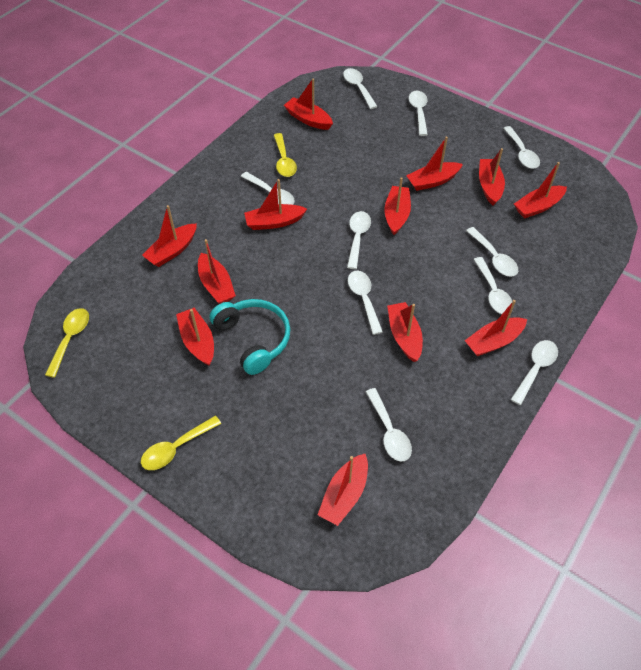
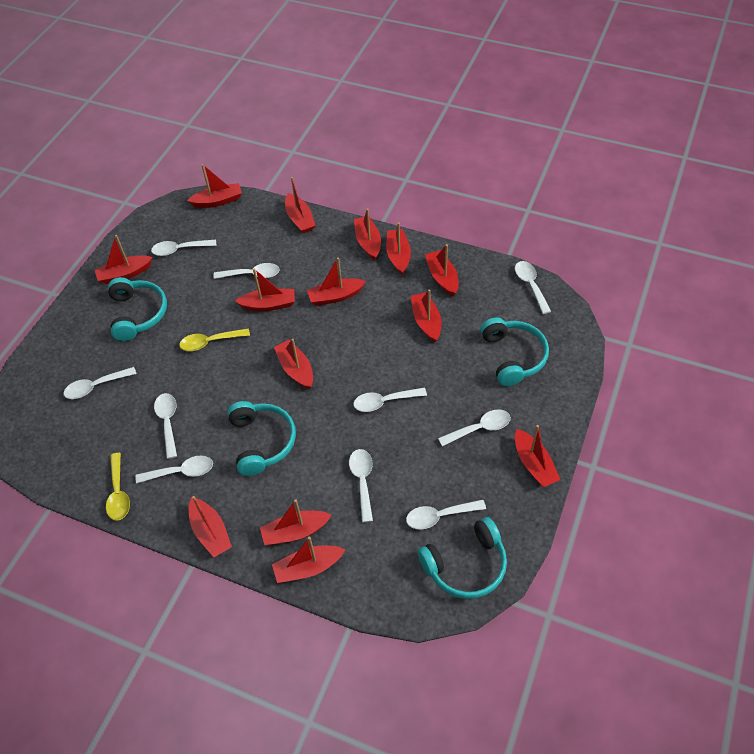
red boat: 12 -> 14
turquoise headphones: 1 -> 4
yellow spoon: 3 -> 2

